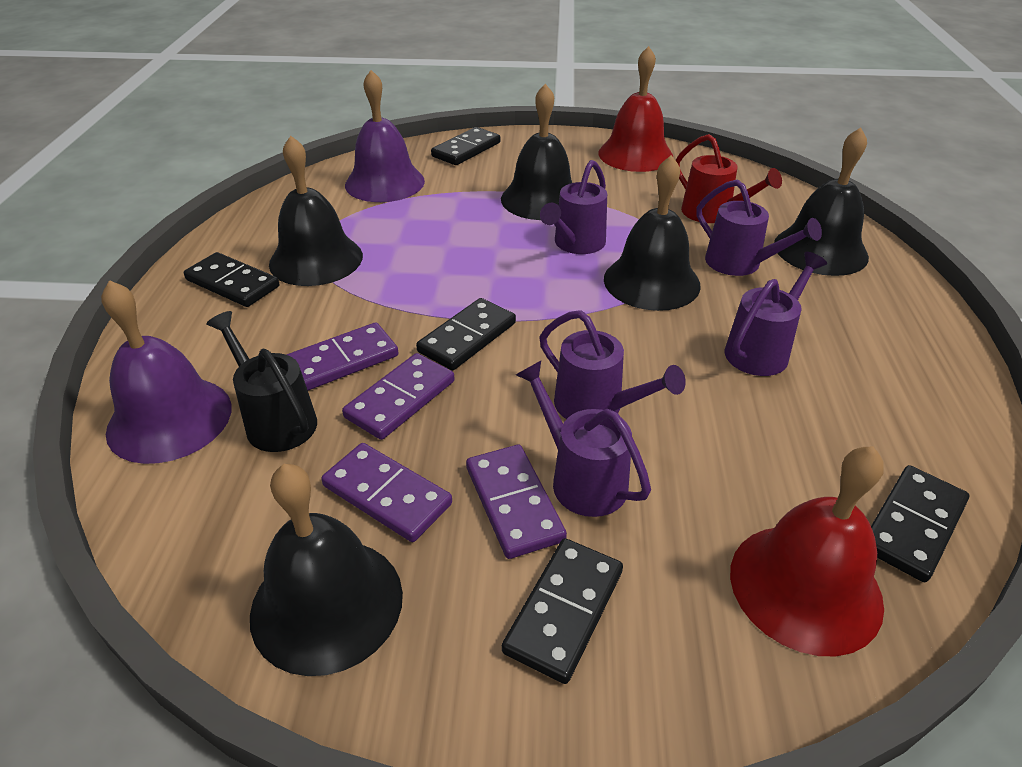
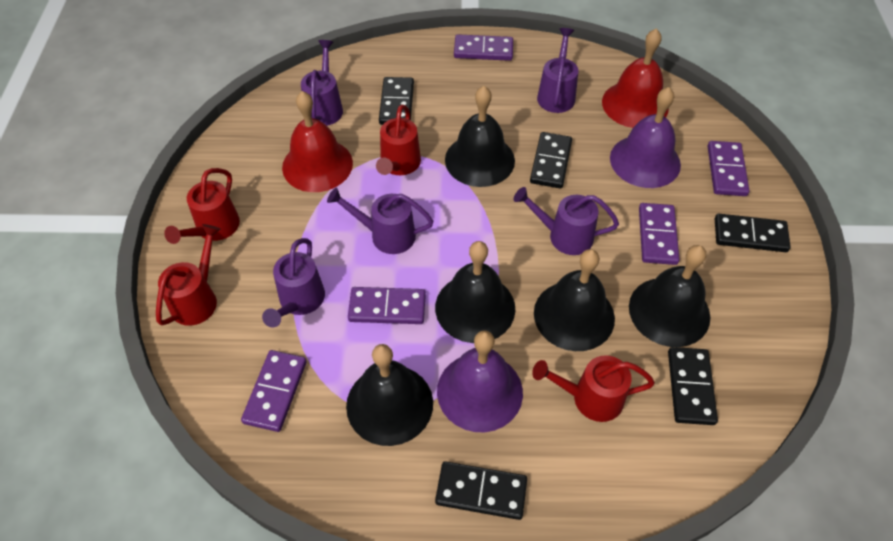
black watering can: 1 -> 0
purple domino: 4 -> 5
red watering can: 1 -> 4

